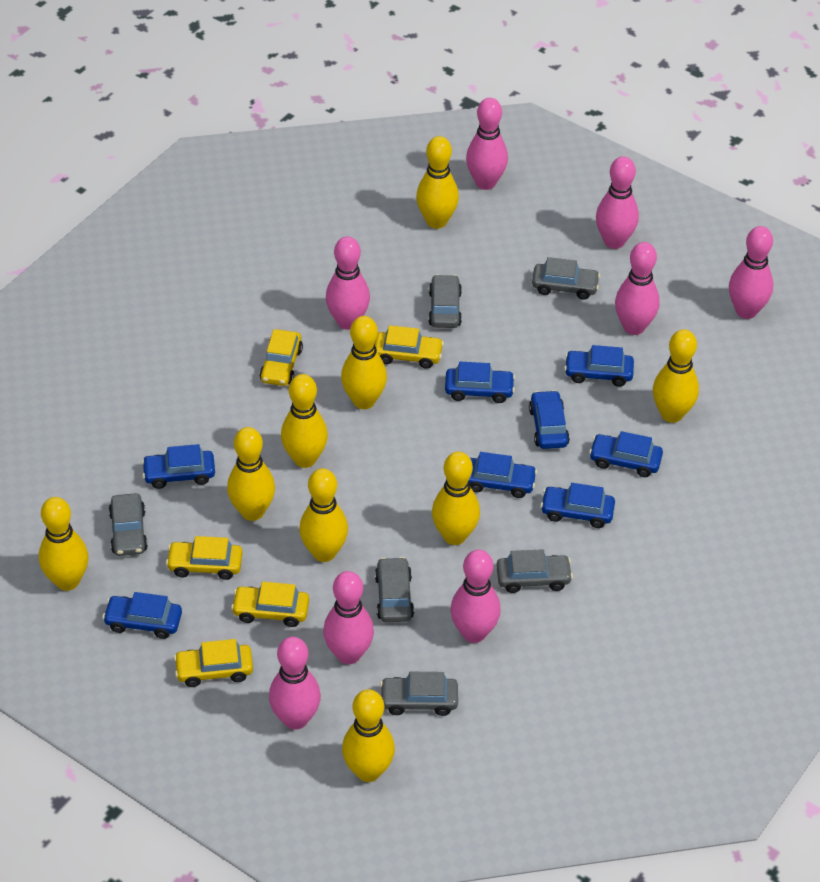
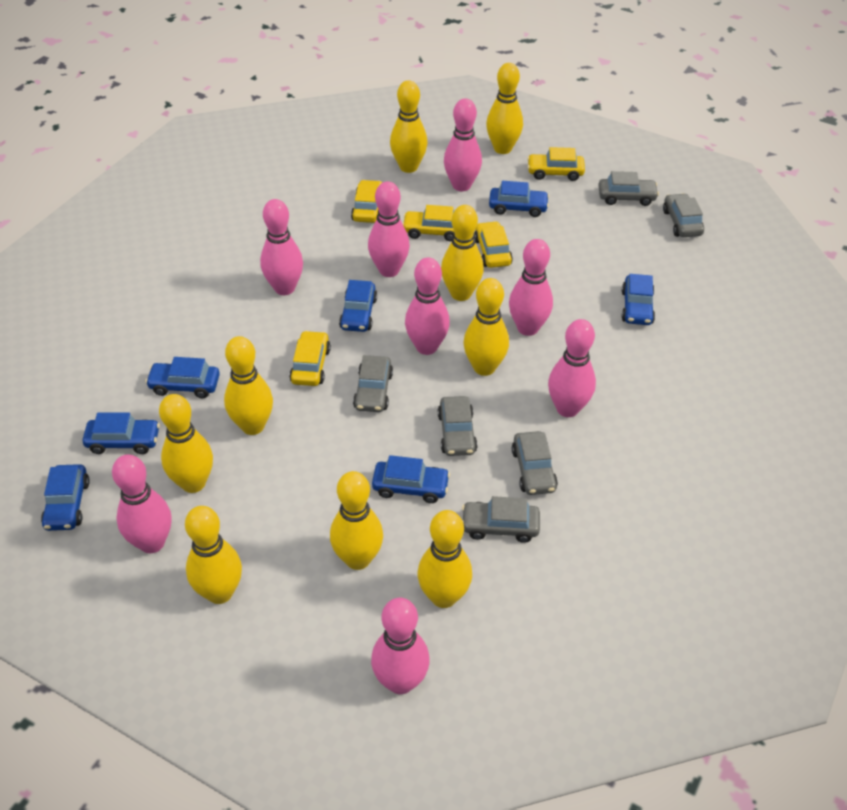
blue car: 8 -> 7

